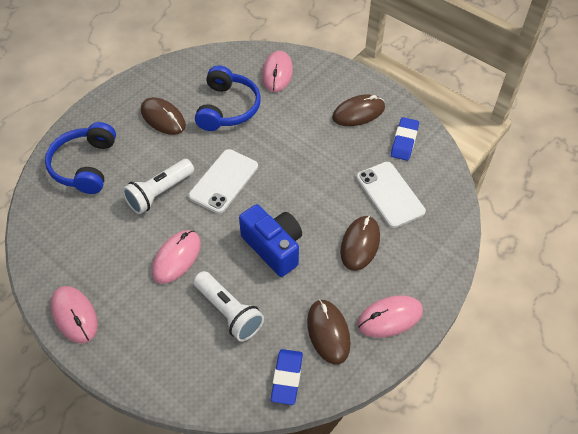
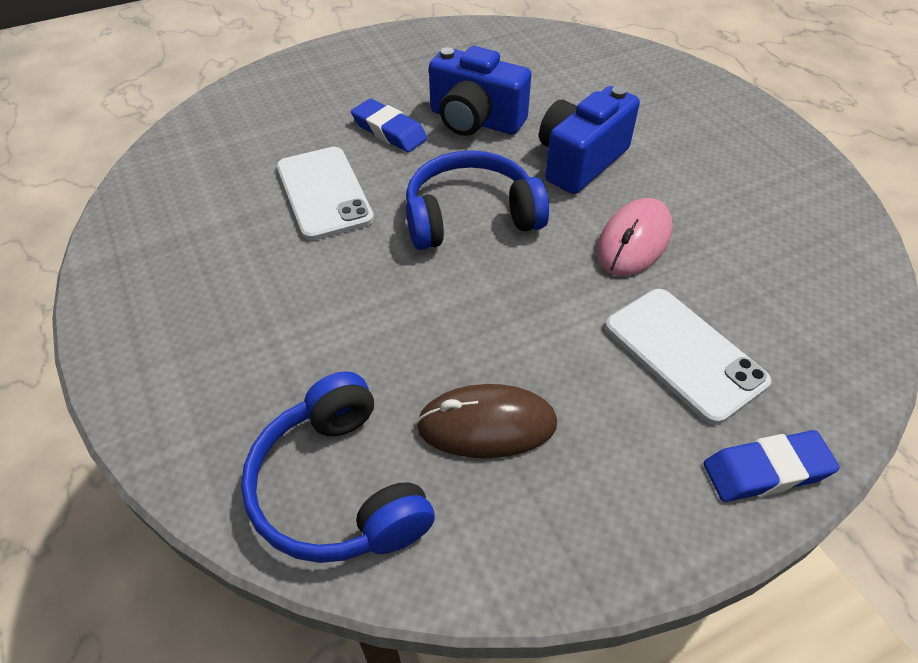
blue camera: 1 -> 2
brown mouse: 4 -> 1
pink mouse: 4 -> 1
white flashlight: 2 -> 0

